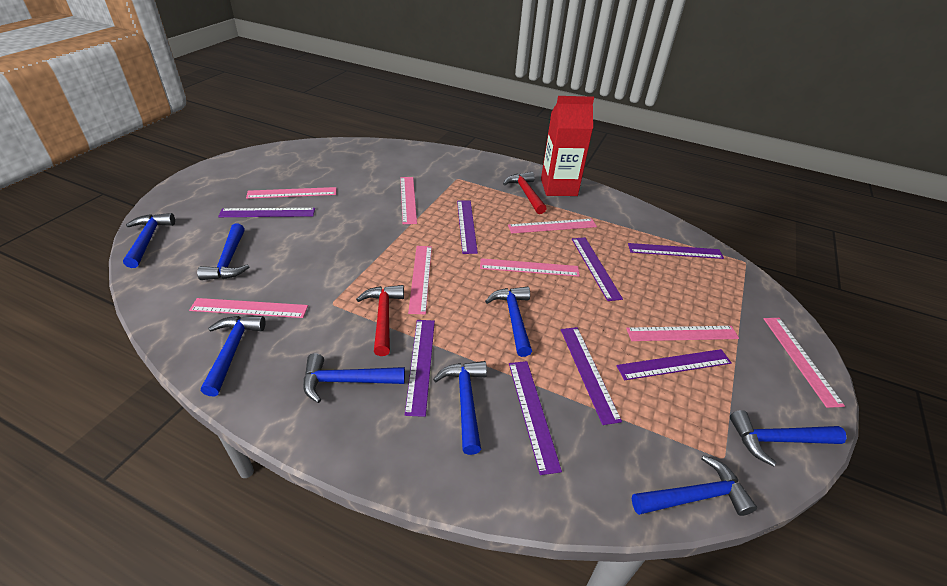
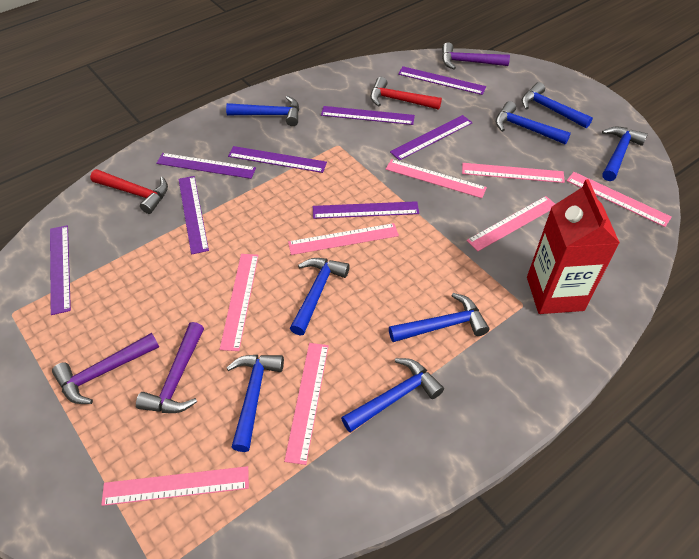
purple hammer: 0 -> 3

